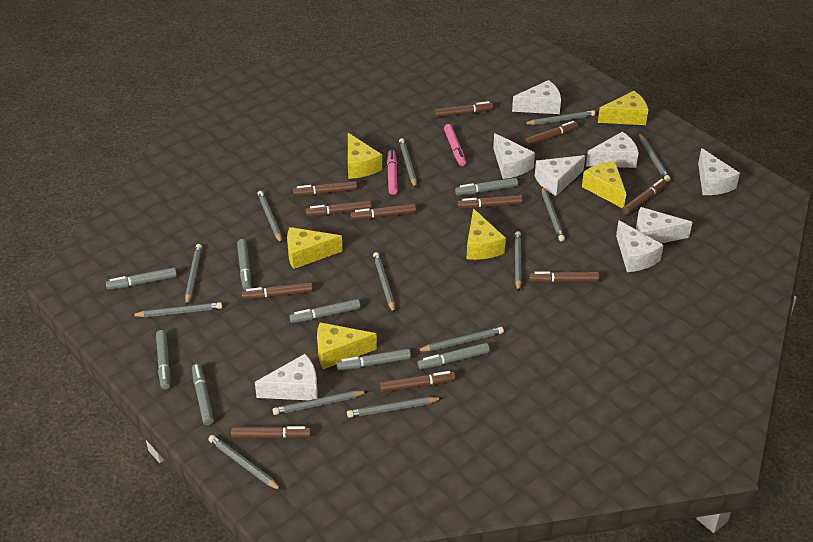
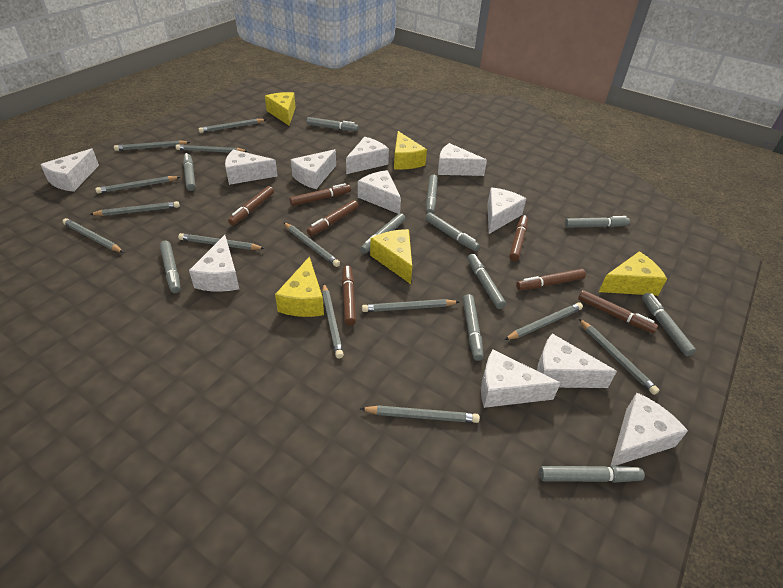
brown marker: 11 -> 7
grey marker: 8 -> 11
pink marker: 2 -> 0
white cheese: 8 -> 11
yellow cheese: 6 -> 5

